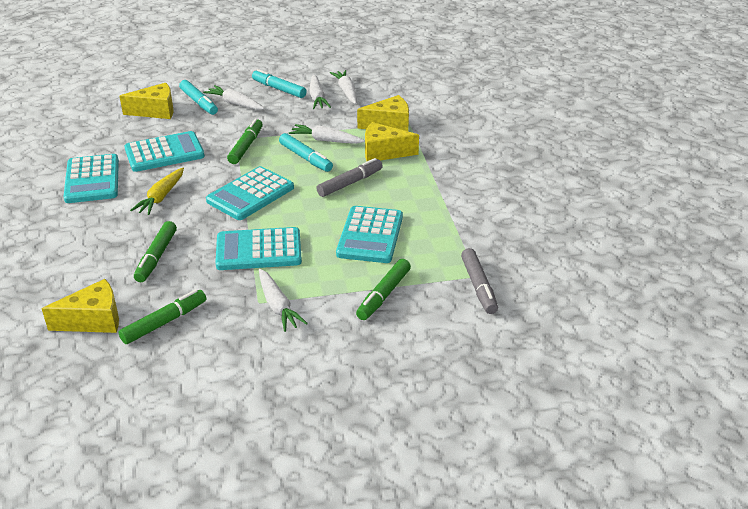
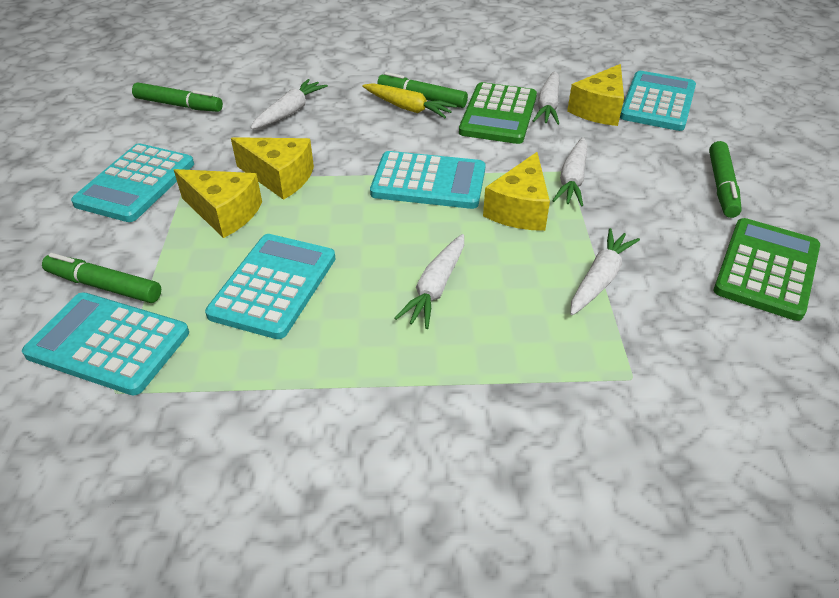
green calculator: 0 -> 2
grey marker: 2 -> 0
turquoise marker: 3 -> 0

